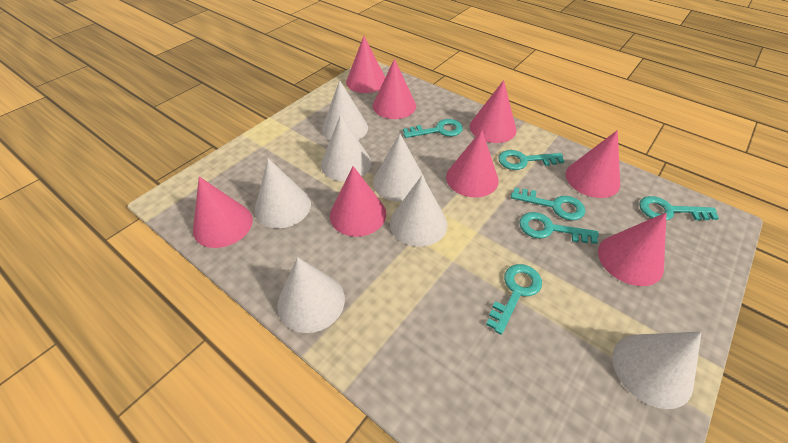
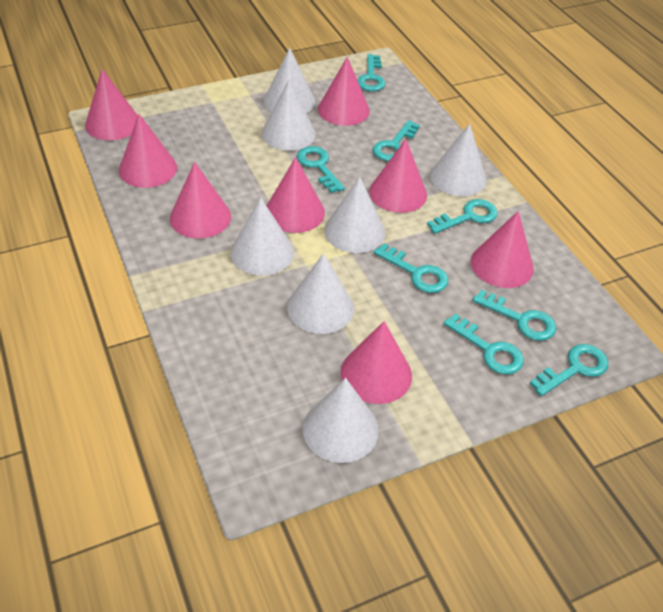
turquoise key: 6 -> 8

